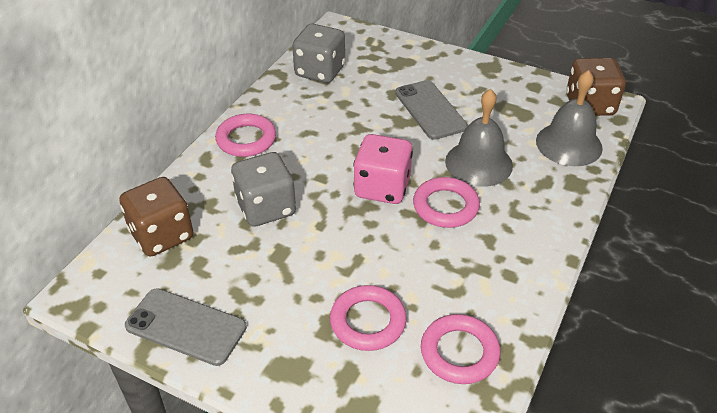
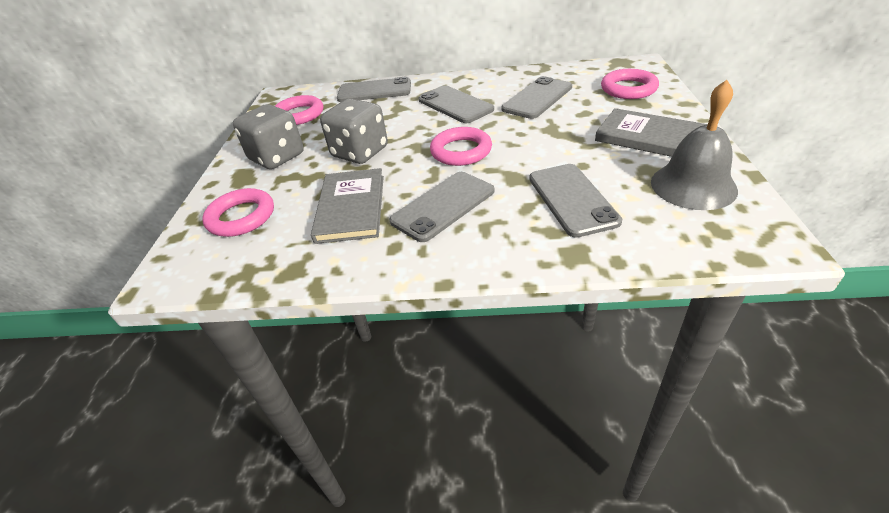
brown dice: 2 -> 0
grey bell: 2 -> 1
grey book: 0 -> 2
grey phone: 2 -> 5
pink dice: 1 -> 0

